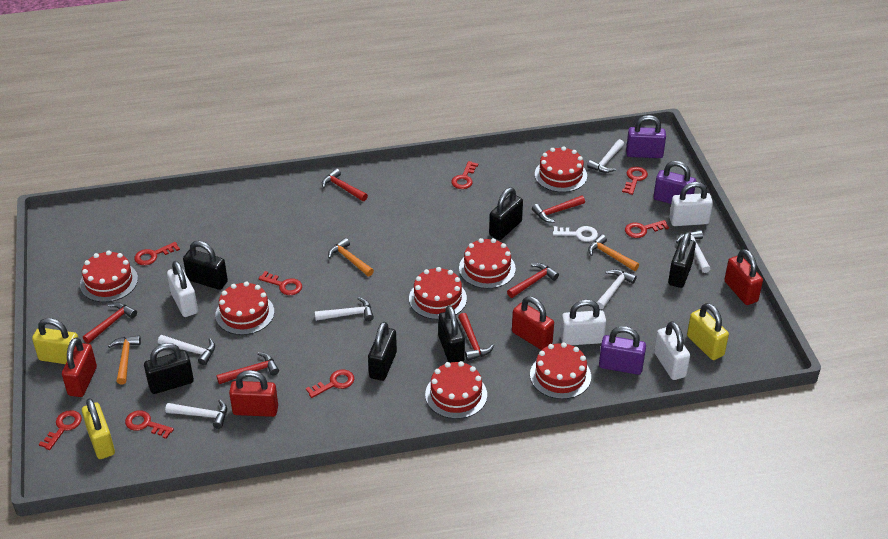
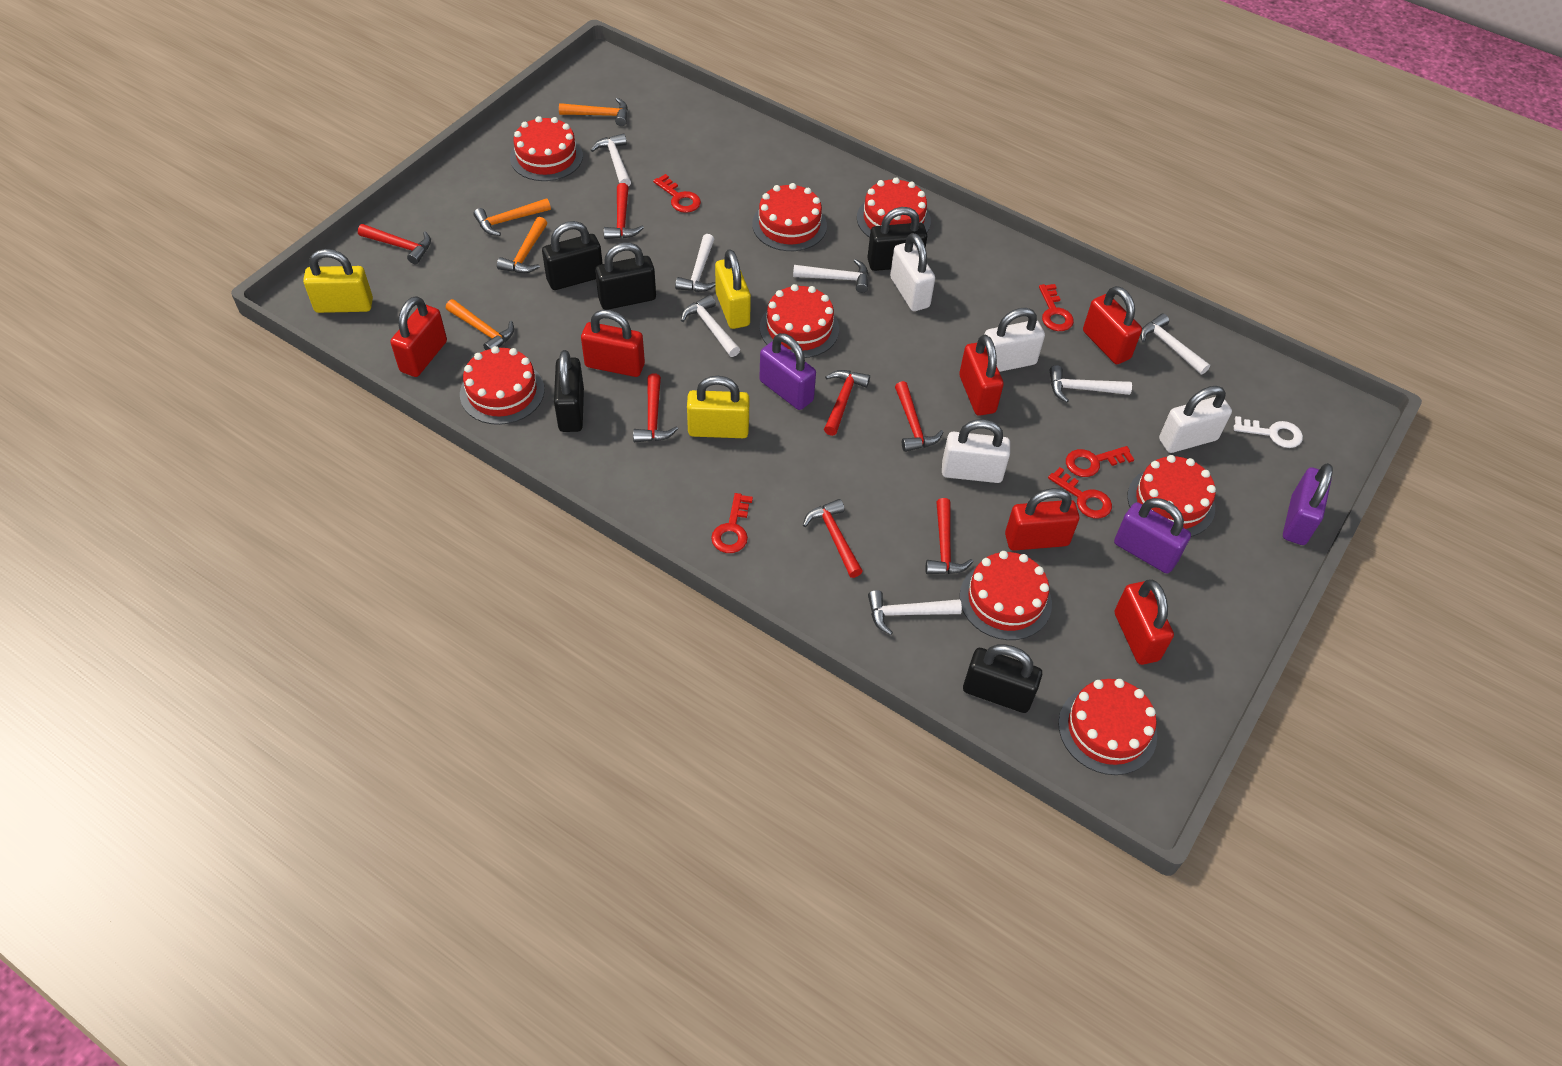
black padlock: 6 -> 5
orange hammer: 3 -> 4
red cake: 7 -> 8
red hammer: 6 -> 7
red key: 8 -> 5
red padlock: 4 -> 6
white hammer: 6 -> 7

